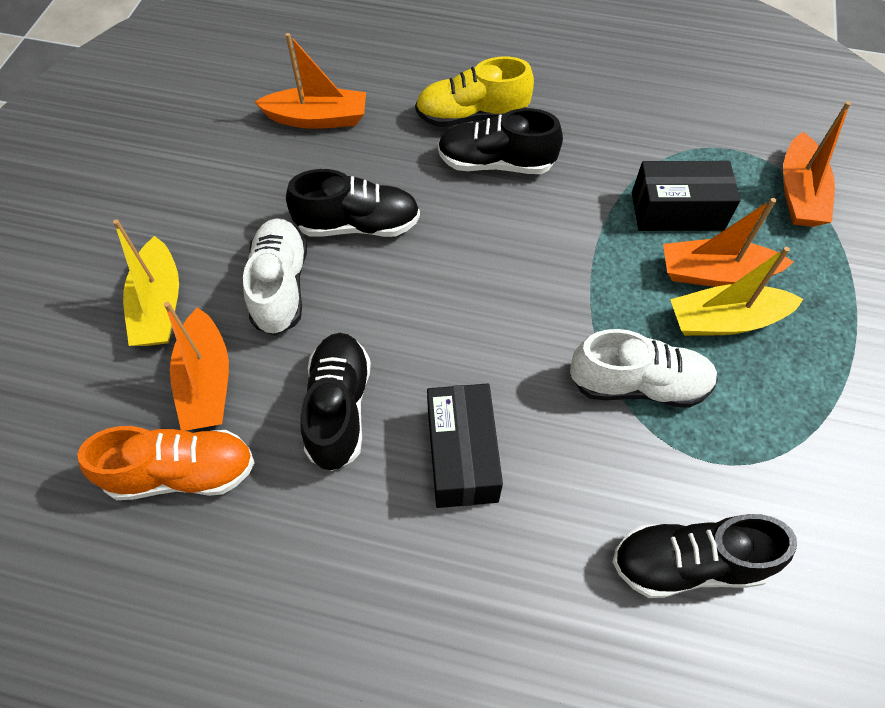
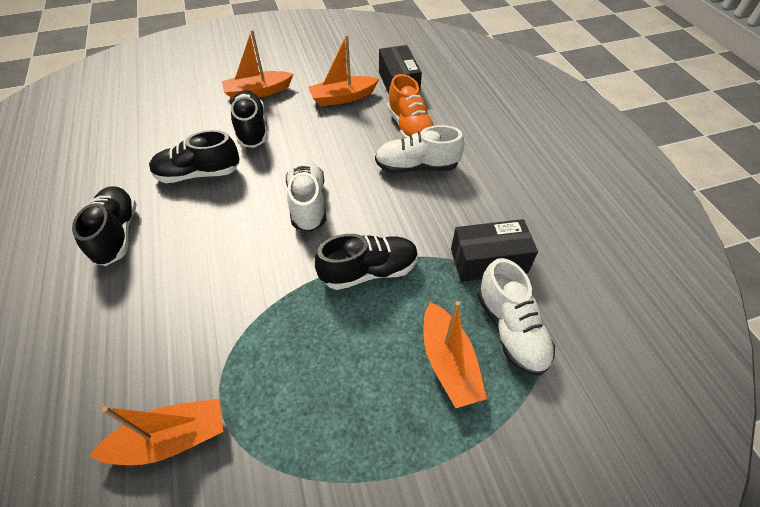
white shoe: 2 -> 3
yellow boat: 2 -> 0
yellow shoe: 1 -> 0

